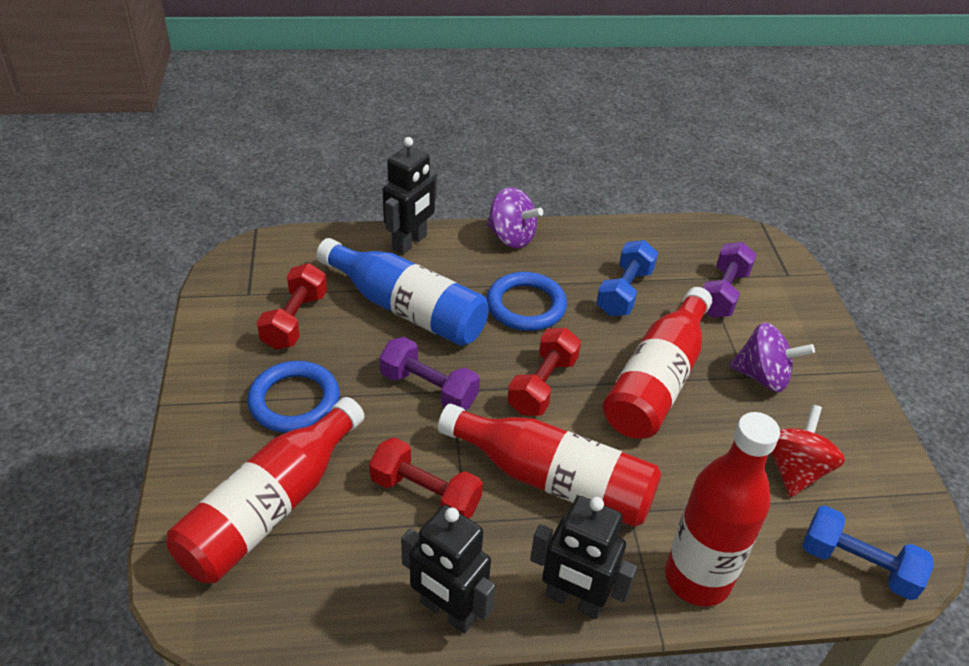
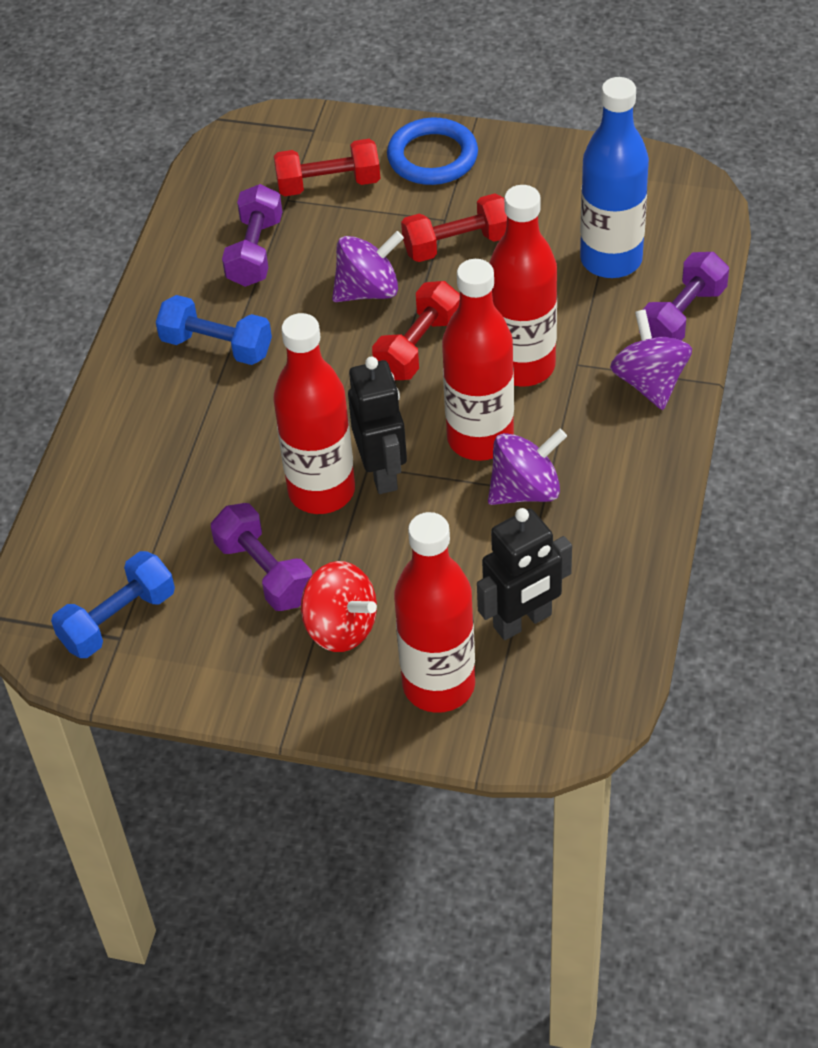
black robot: 3 -> 2
blue ring: 2 -> 1
purple dumbbell: 2 -> 3
purple spinning top: 2 -> 3

